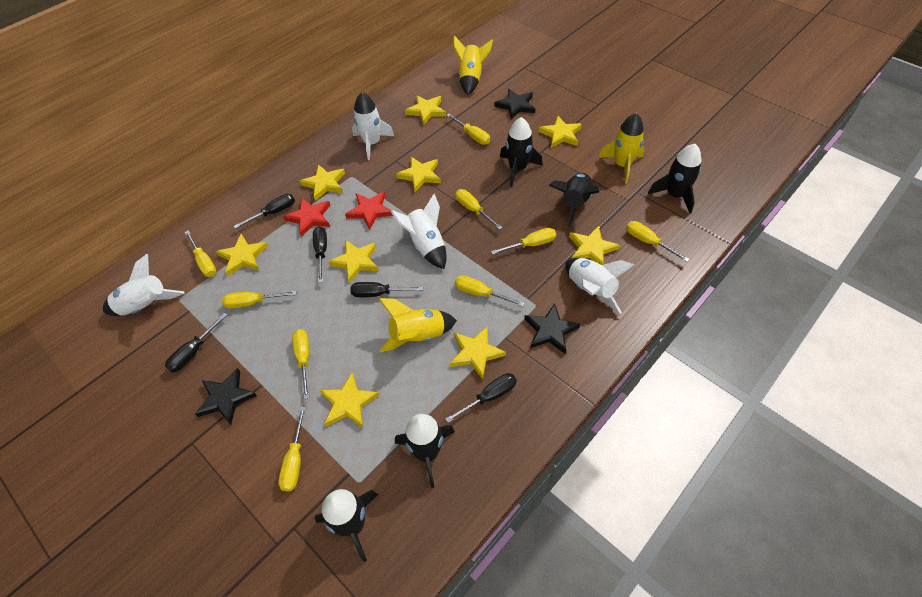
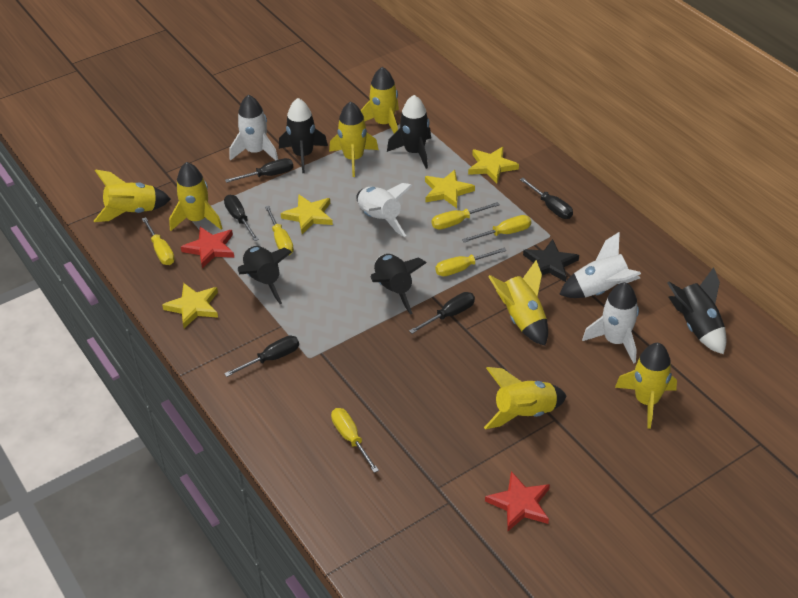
black star: 3 -> 1
yellow rocket: 3 -> 7
yellow screwdriver: 9 -> 6
yellow star: 9 -> 4

